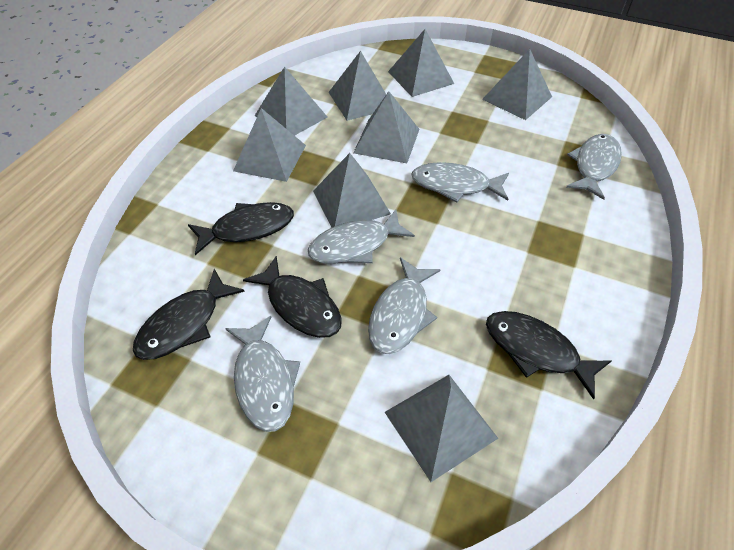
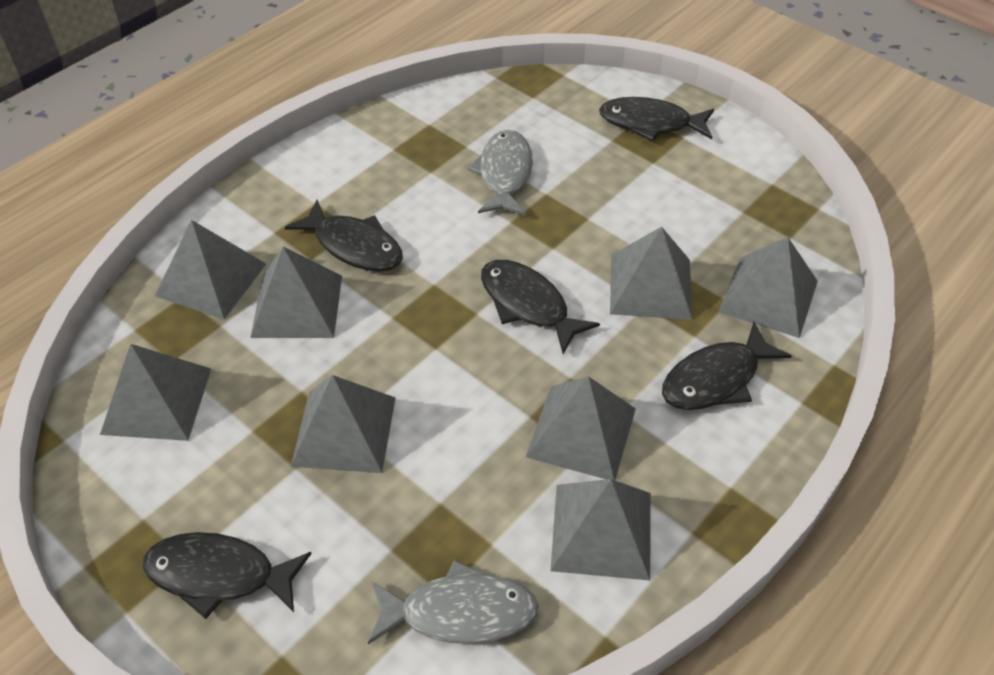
black fish: 4 -> 5
grey fish: 5 -> 2

